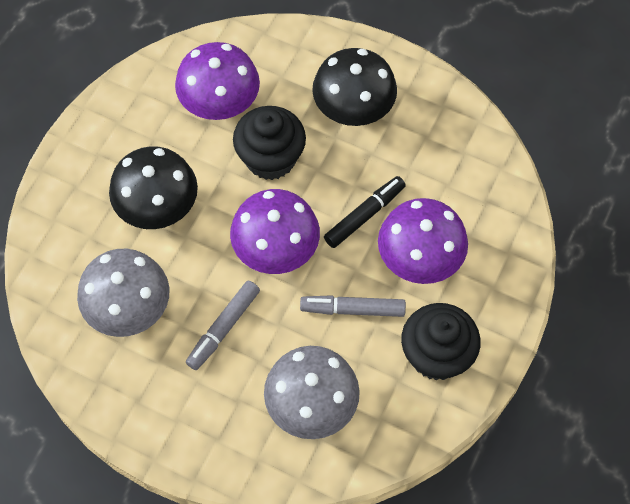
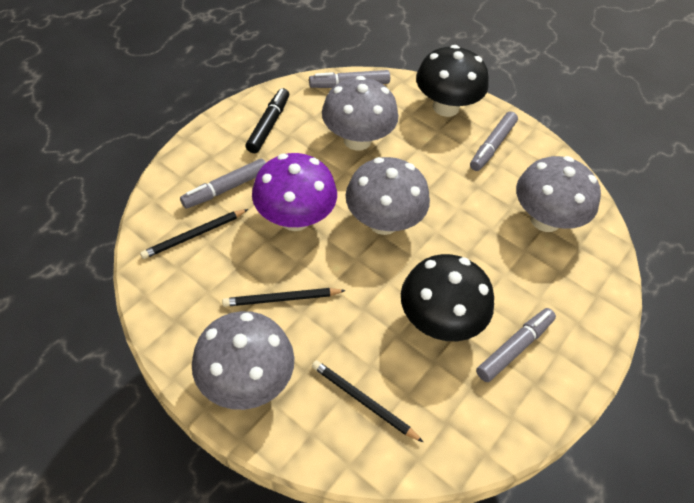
black cupcake: 2 -> 0
black pencil: 0 -> 3
grey marker: 2 -> 4
grey mushroom: 2 -> 4
purple mushroom: 3 -> 1

